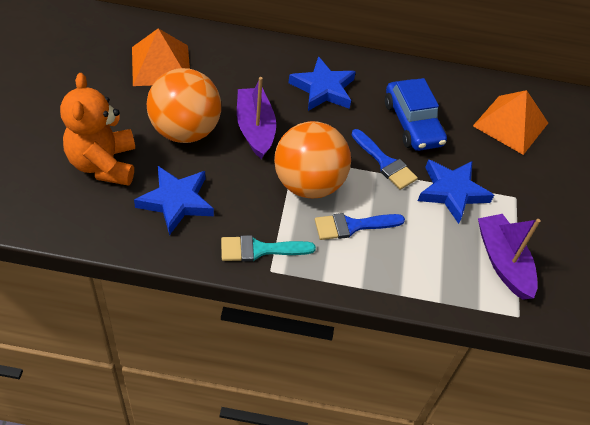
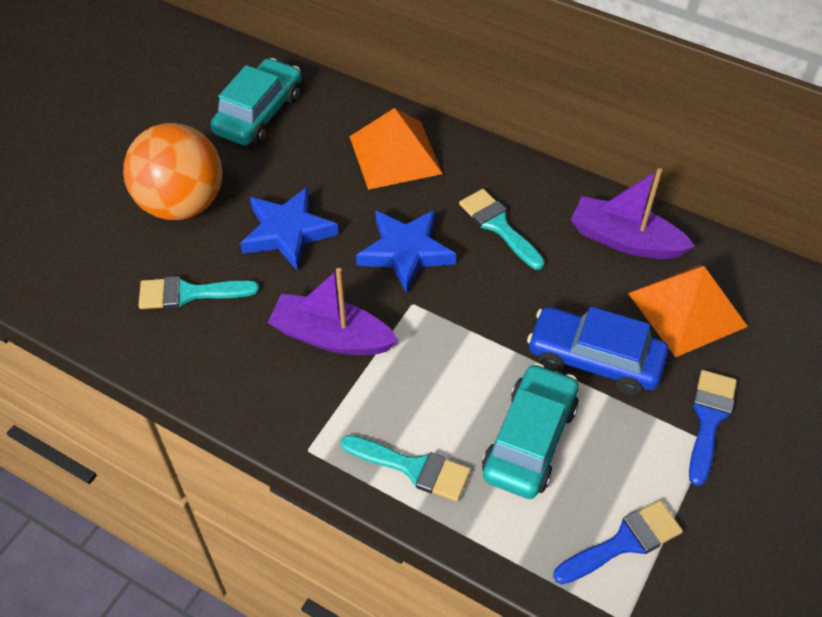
blue star: 3 -> 2
orange ball: 2 -> 1
orange teddy bear: 1 -> 0
turquoise brush: 1 -> 3
turquoise car: 0 -> 2

